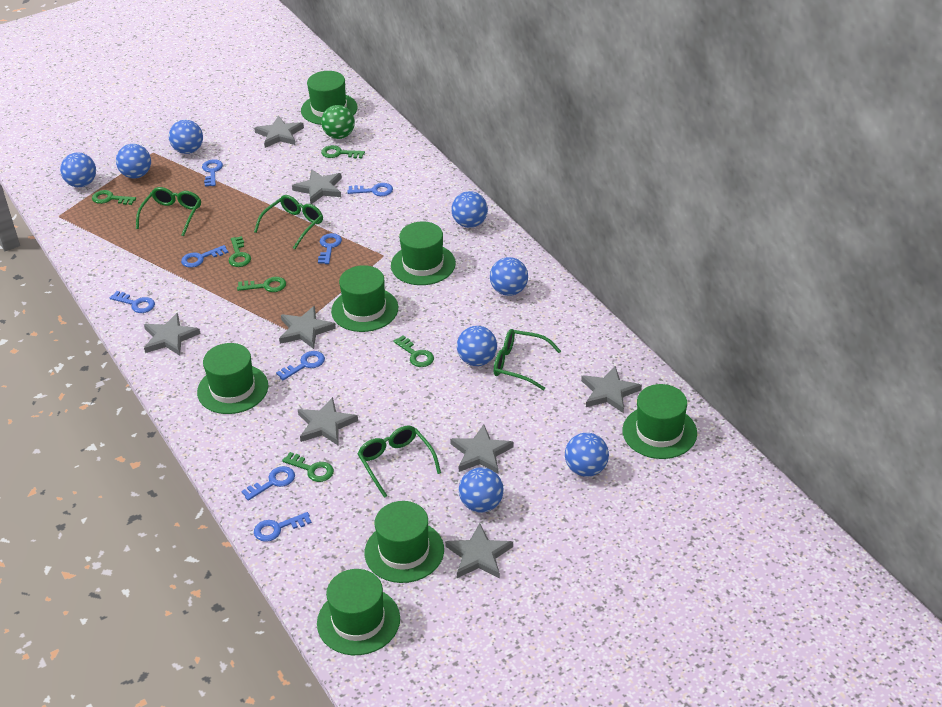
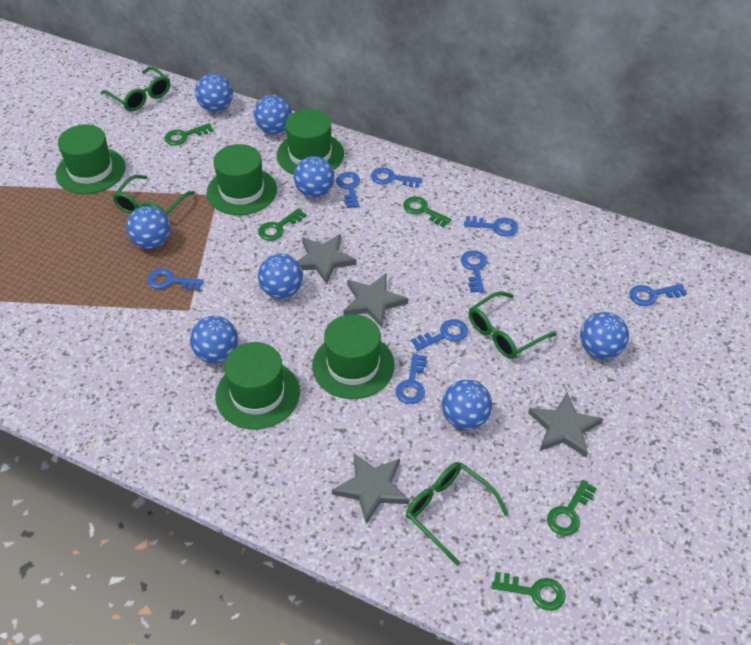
green ball: 1 -> 0
green hat: 7 -> 5
green key: 6 -> 5
grey star: 8 -> 4

